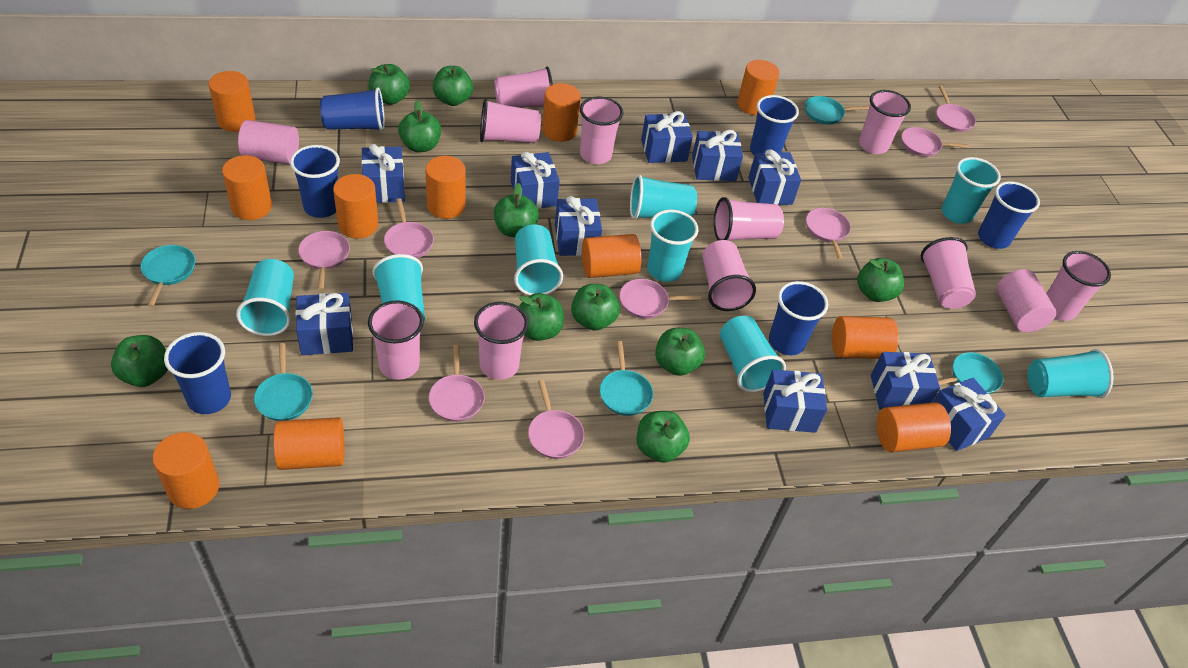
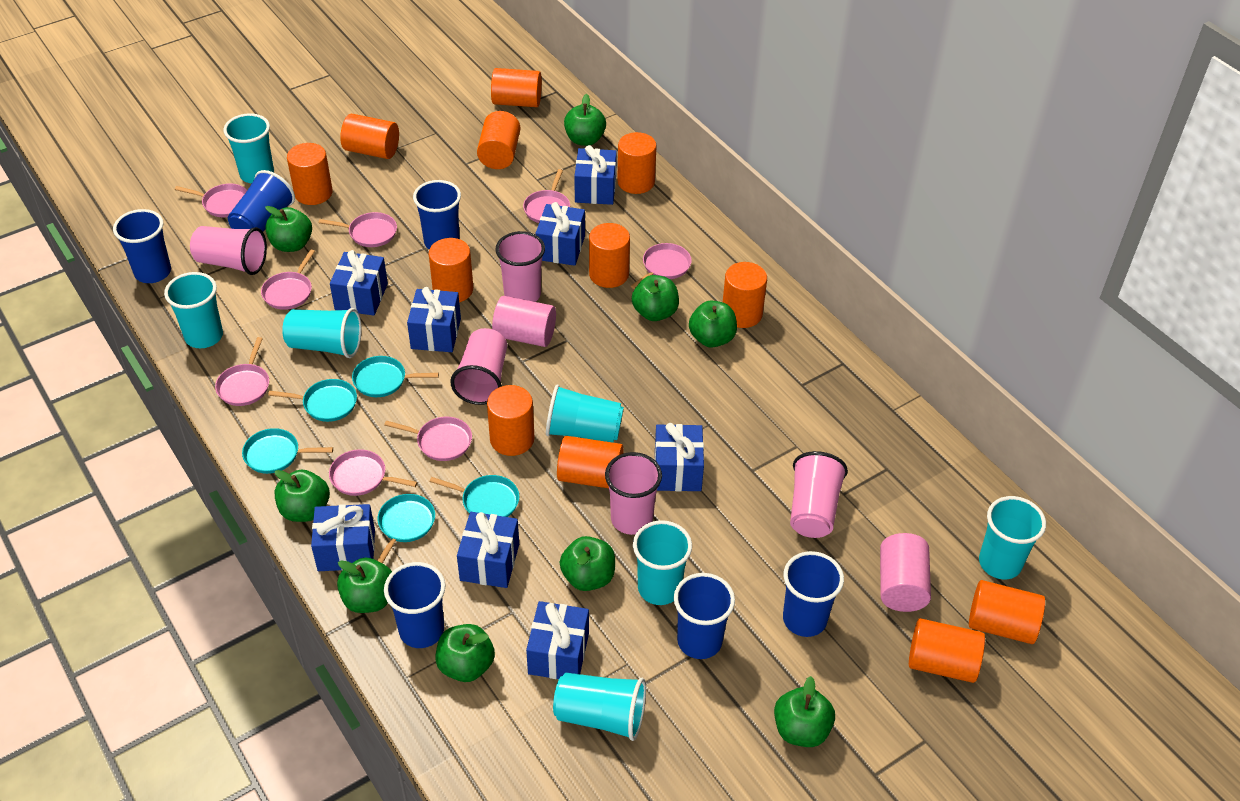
blue gift: 10 -> 8
green apple: 10 -> 9
orange cylinder: 11 -> 12
pink cup: 10 -> 5
turquoise cup: 8 -> 7

